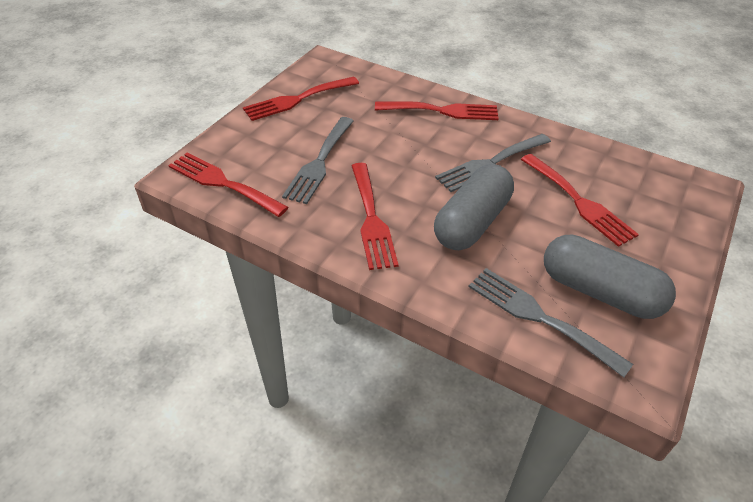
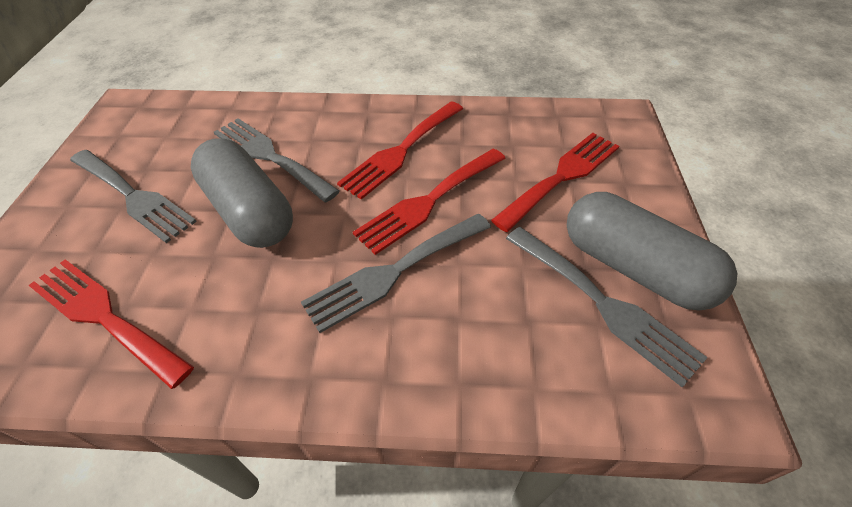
grey fork: 3 -> 4
red fork: 5 -> 4

